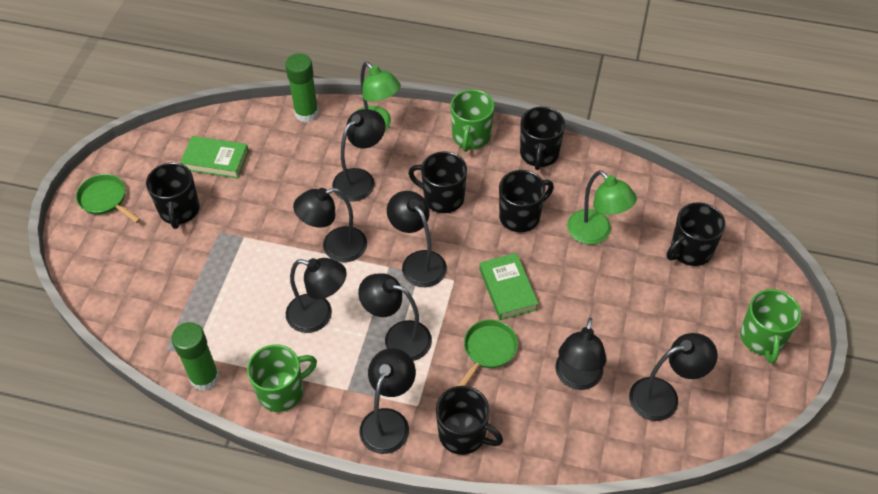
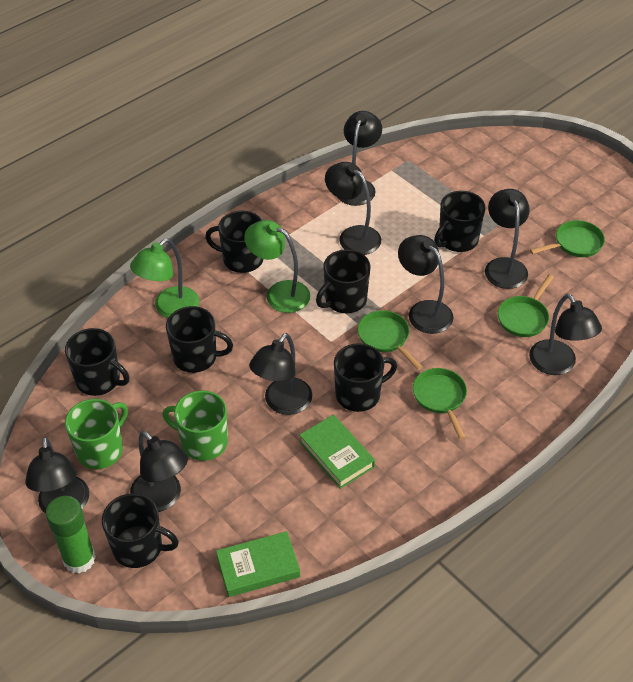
black mug: 6 -> 7
green glue stick: 2 -> 1
green mug: 3 -> 2
green pan: 2 -> 4

